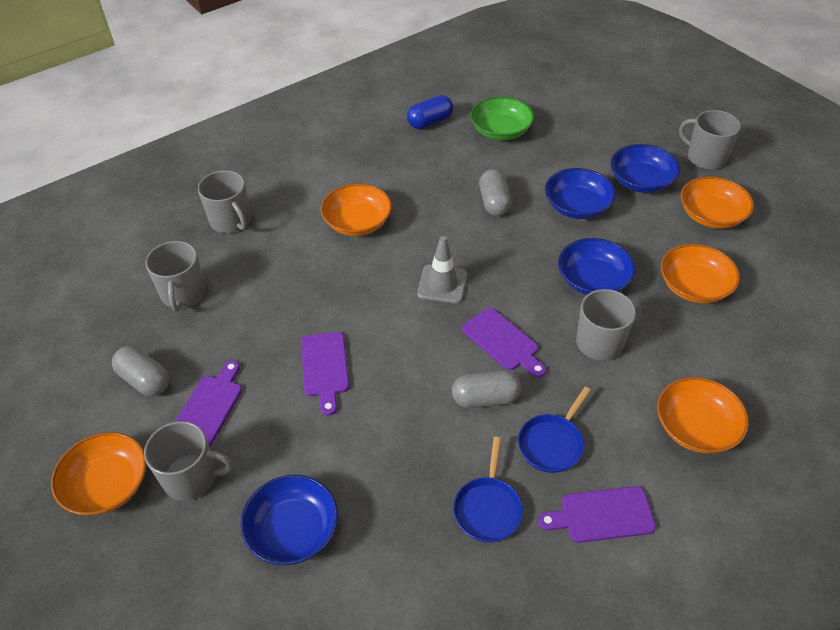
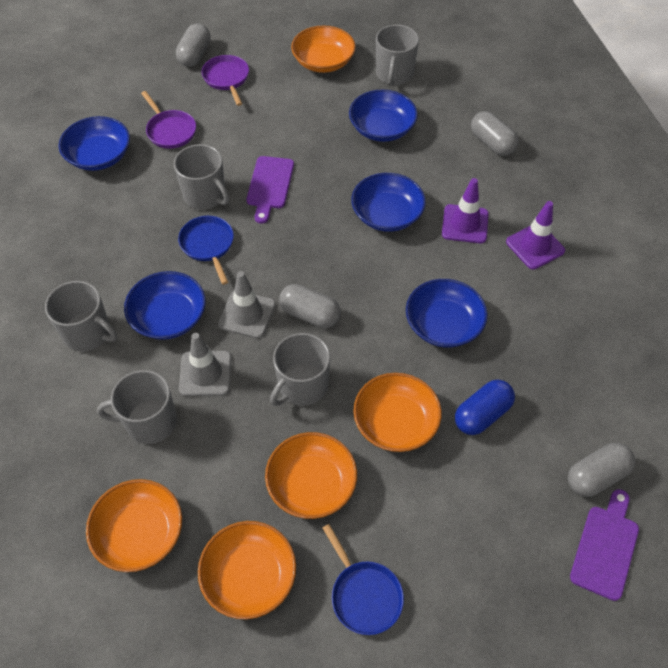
blue bowl: 4 -> 5
green bowl: 1 -> 0
grey capsule: 3 -> 4
grey traffic cone: 1 -> 2
purple cutting board: 4 -> 2
purple pan: 0 -> 2
purple traffic cone: 0 -> 2

